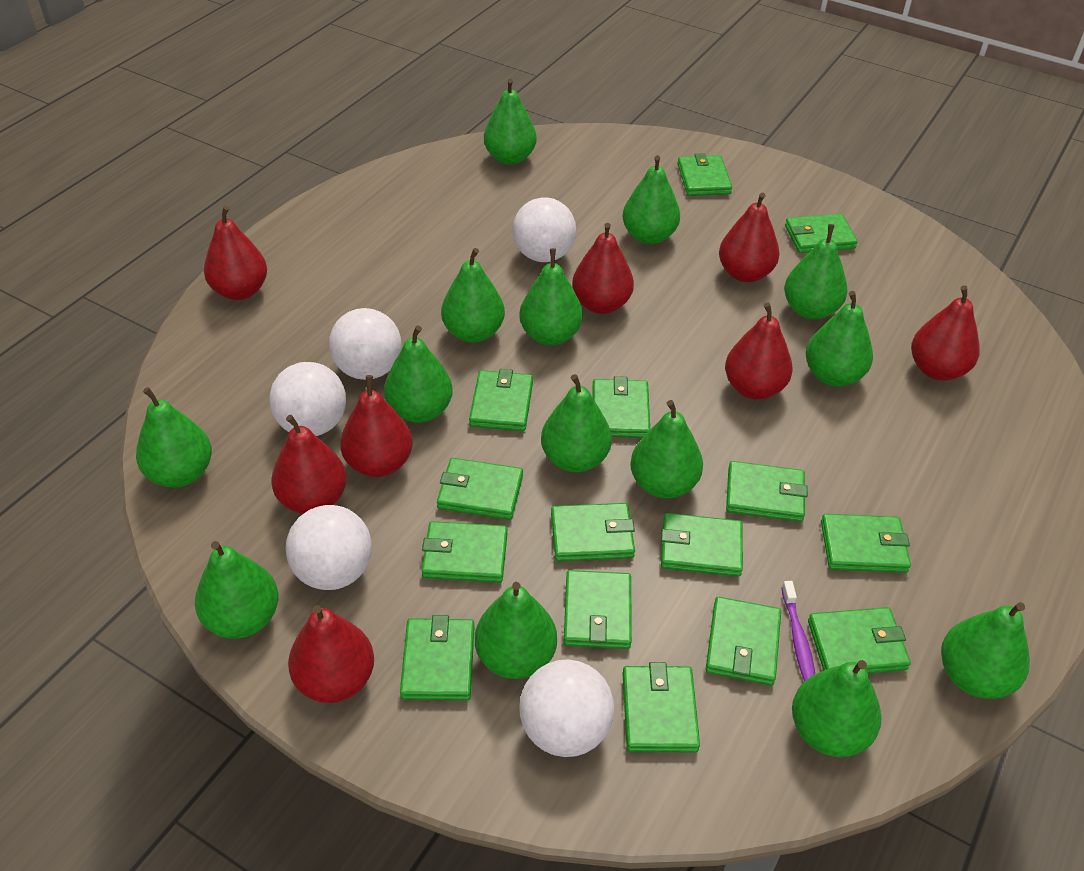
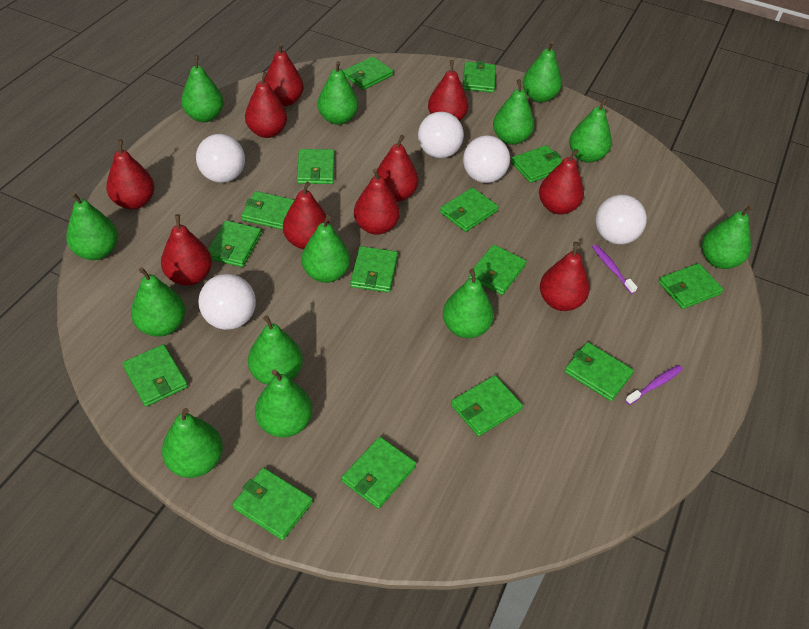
green pear: 14 -> 13
purple toothbrush: 1 -> 2
red pear: 8 -> 10

